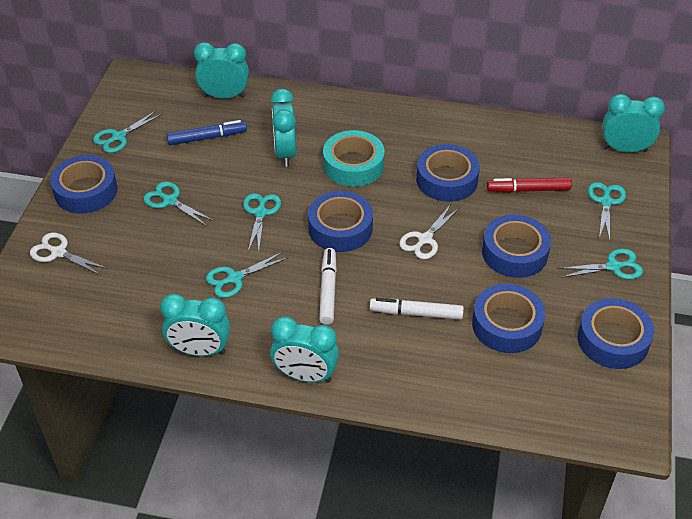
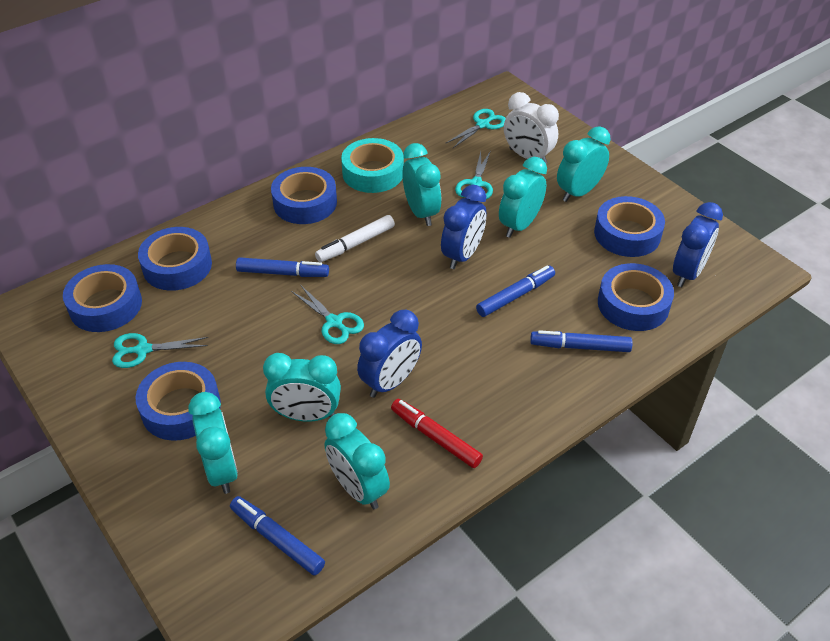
blue clock: 0 -> 3
blue marker: 1 -> 4
turquoise clock: 5 -> 6
turquoise scissors: 6 -> 4
white clock: 0 -> 1
white marker: 2 -> 1
white scissors: 2 -> 0

